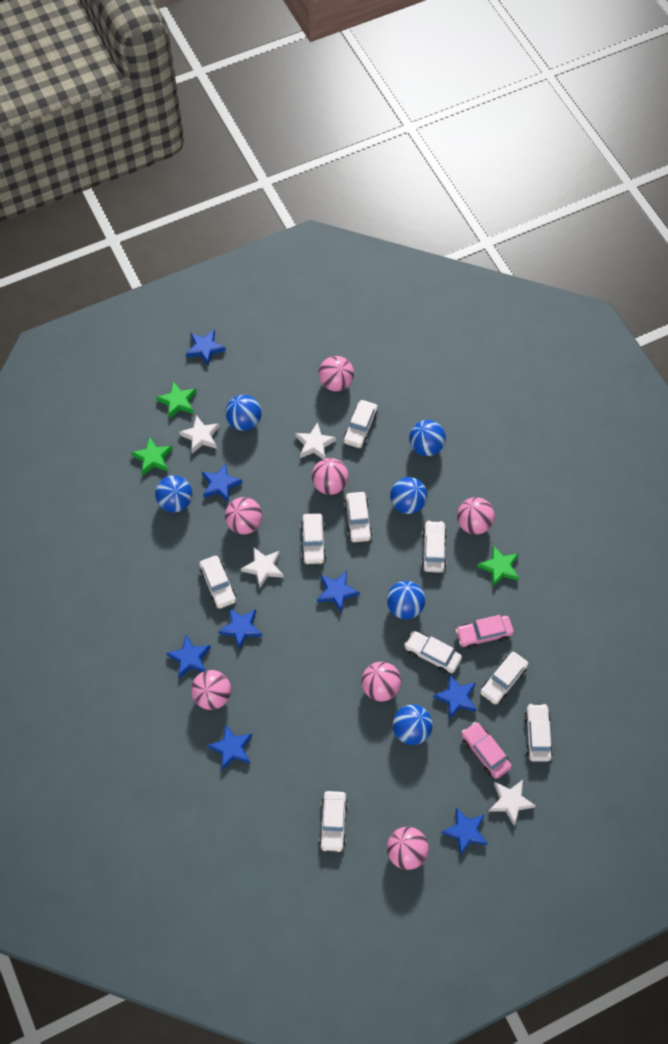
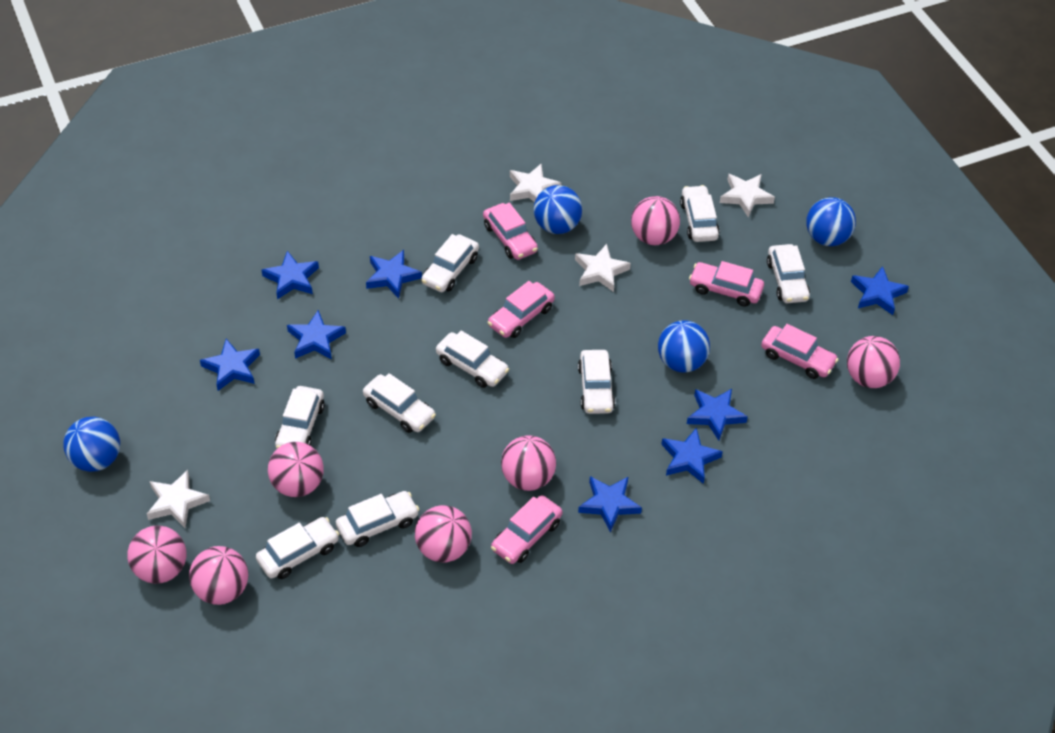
blue ball: 6 -> 4
green star: 3 -> 0
pink car: 2 -> 5

